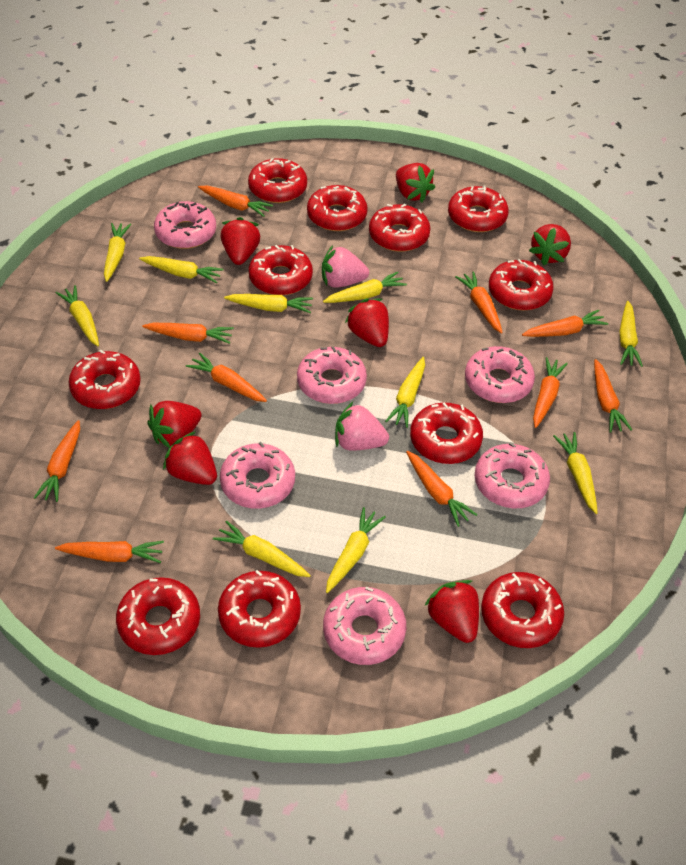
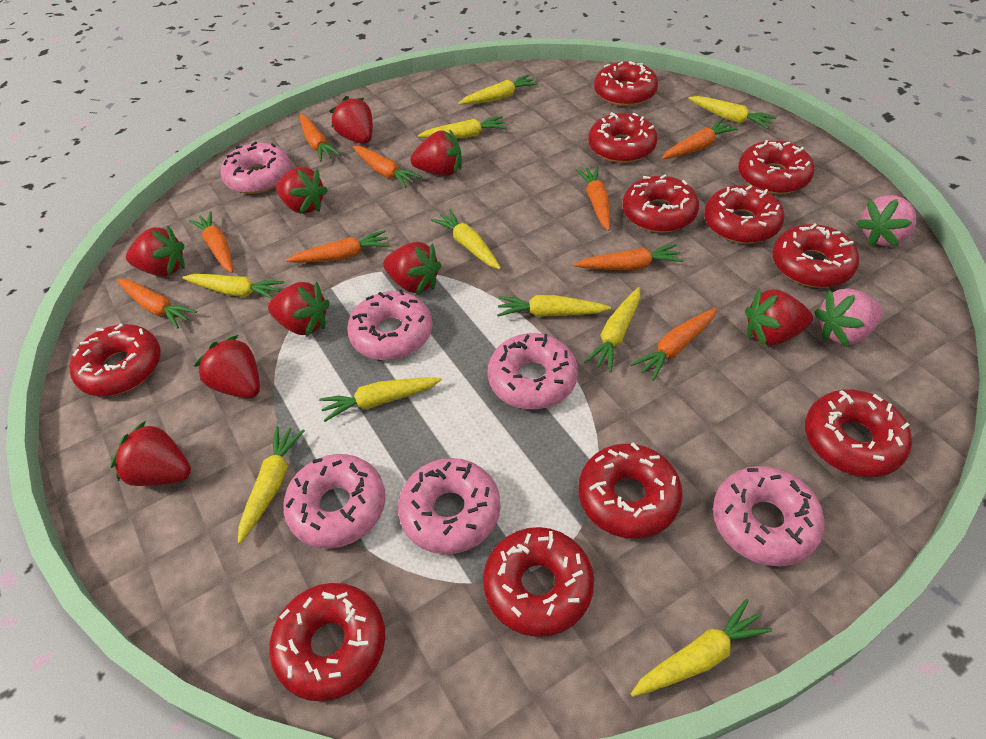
orange carrot: 10 -> 9
red strawberry: 7 -> 9

